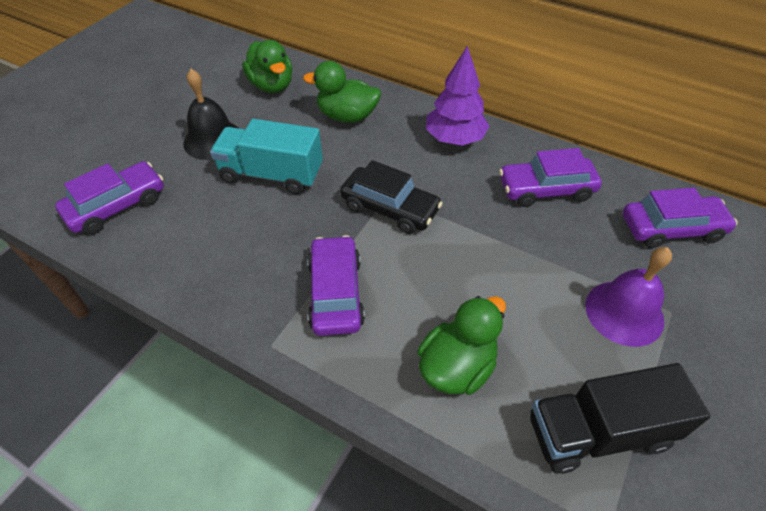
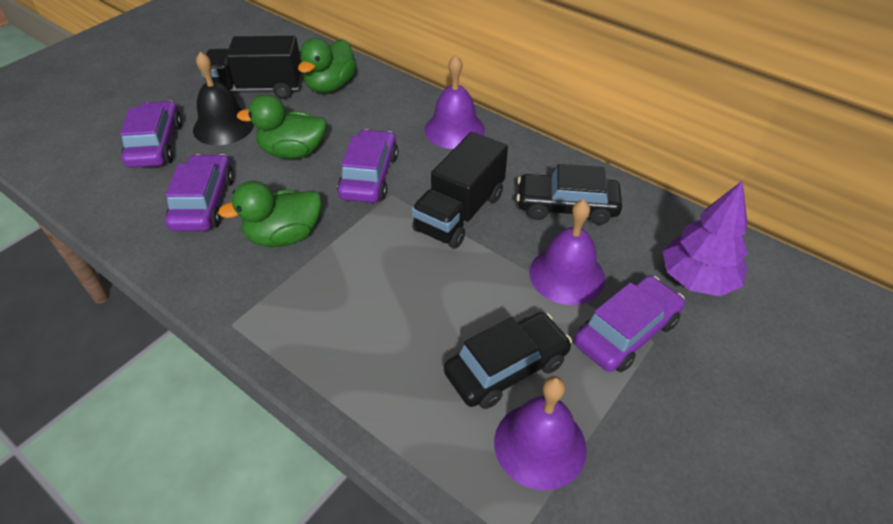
black car: 1 -> 2
black truck: 1 -> 2
purple bell: 1 -> 3
turquoise truck: 1 -> 0

